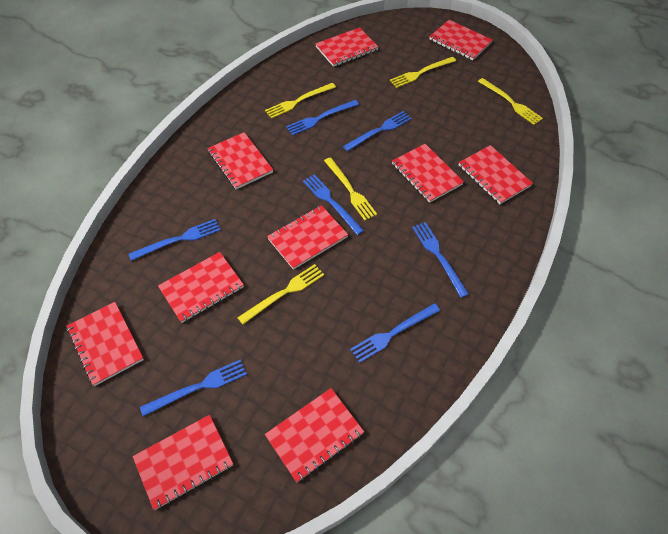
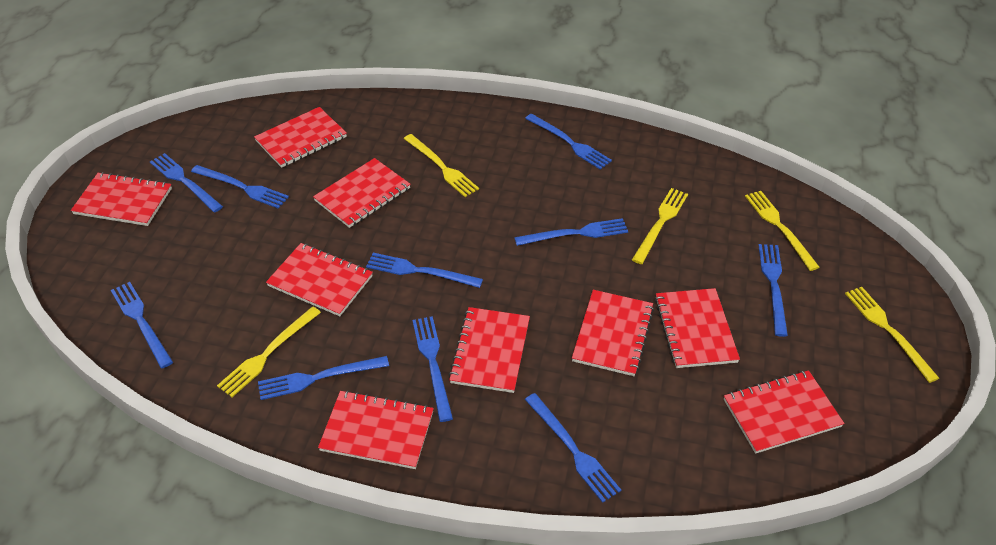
blue fork: 7 -> 10
red notebook: 10 -> 9

